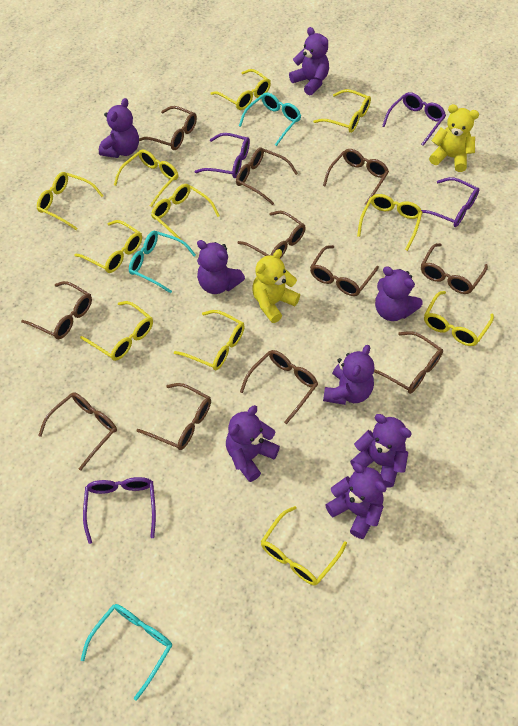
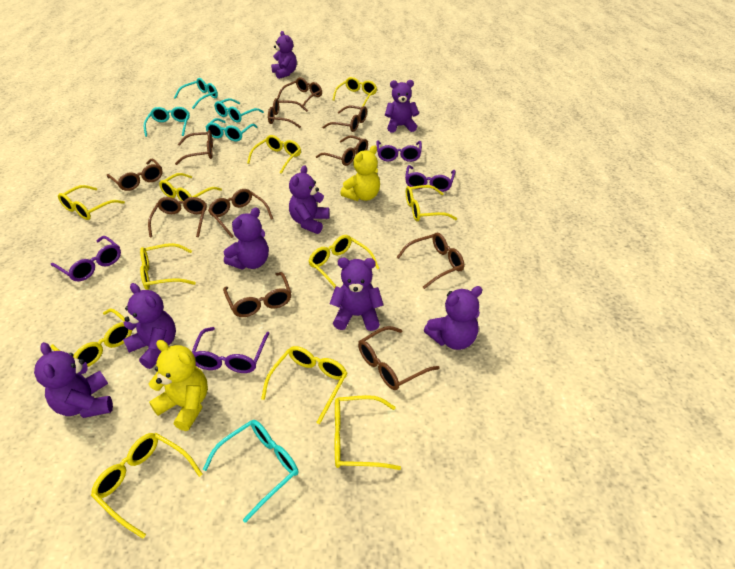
turquoise glasses: 3 -> 5

